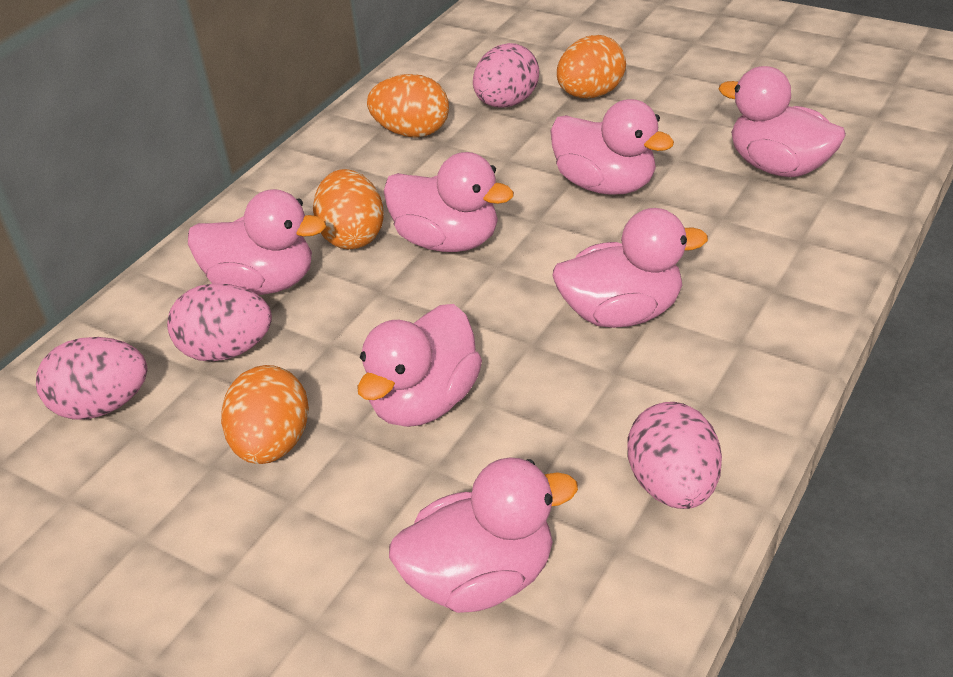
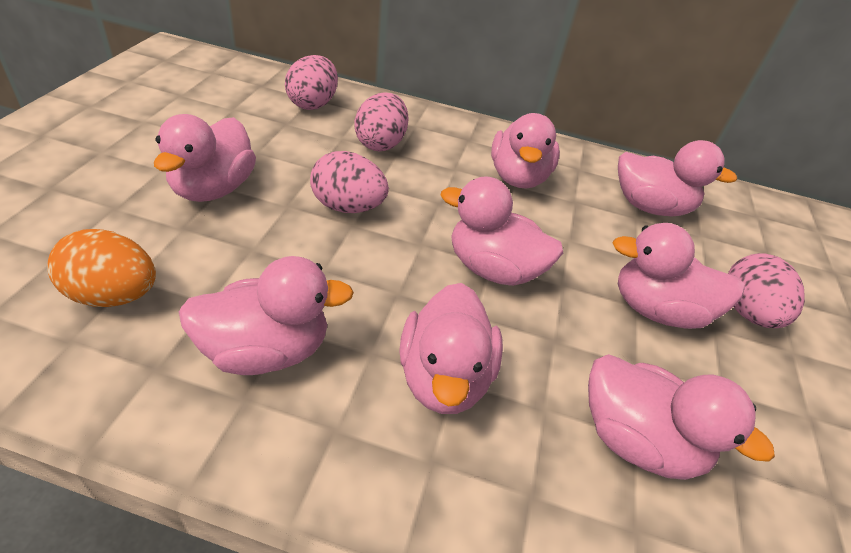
orange egg: 4 -> 1
pink duck: 7 -> 8

